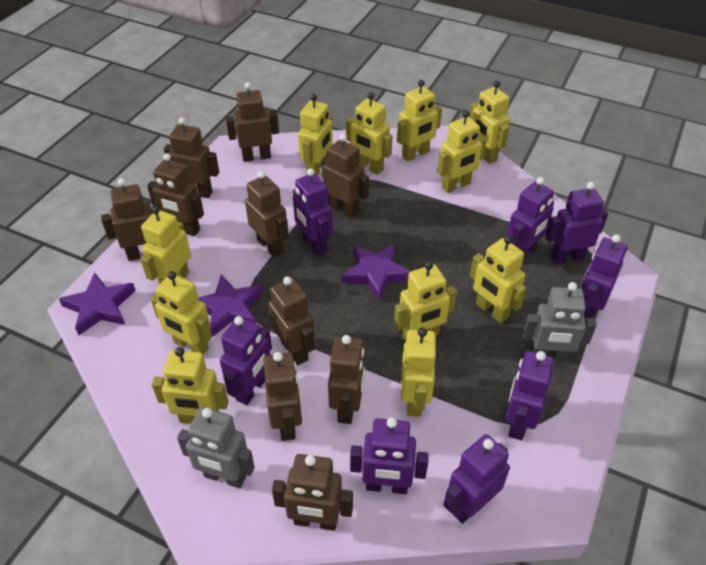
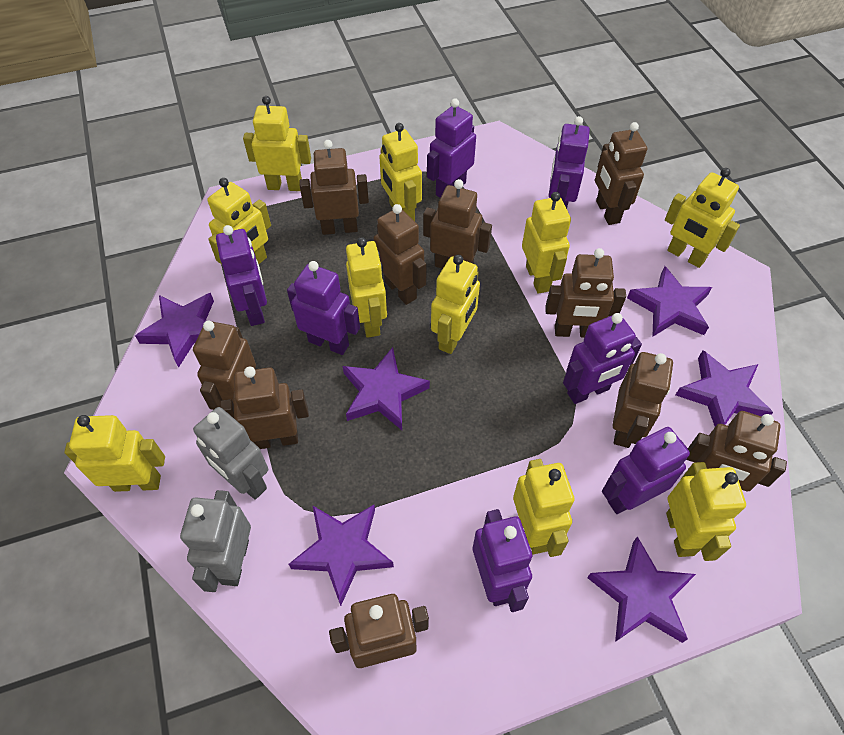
purple robot: 8 -> 7
purple star: 3 -> 6
yellow robot: 11 -> 10

